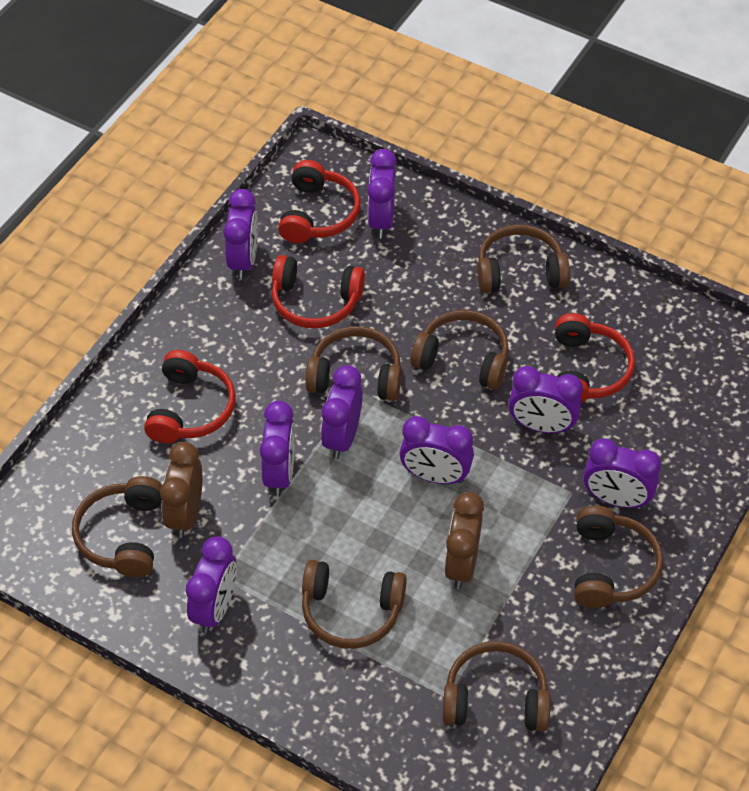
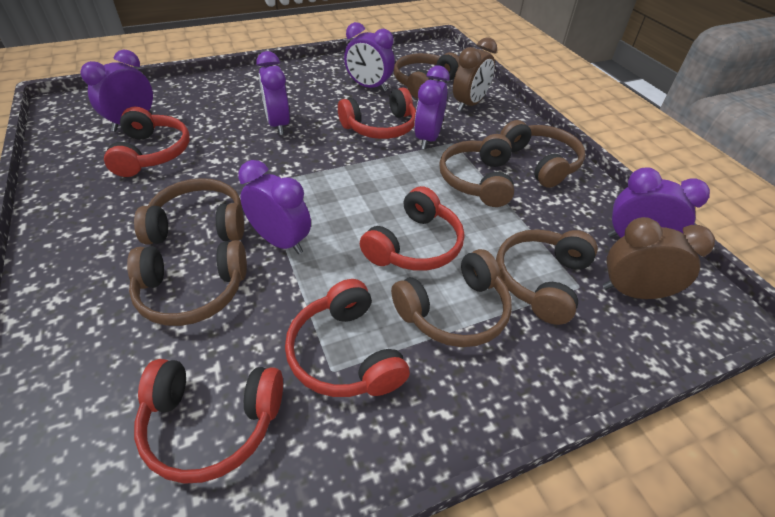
purple clock: 8 -> 6
red headphones: 4 -> 5

